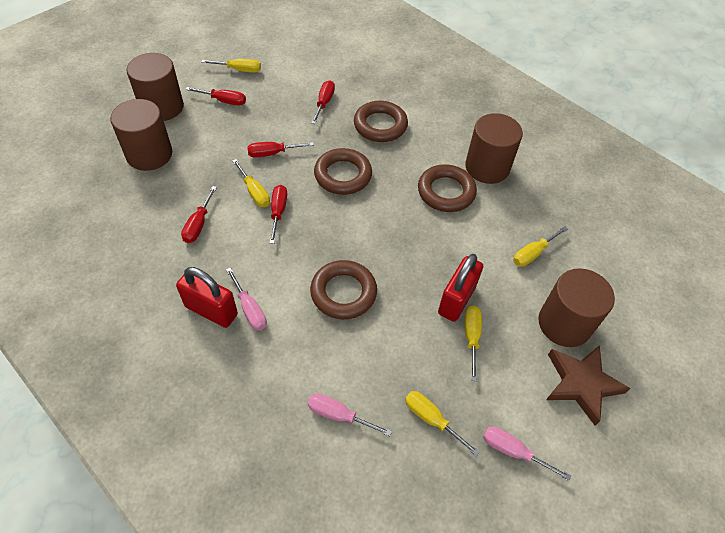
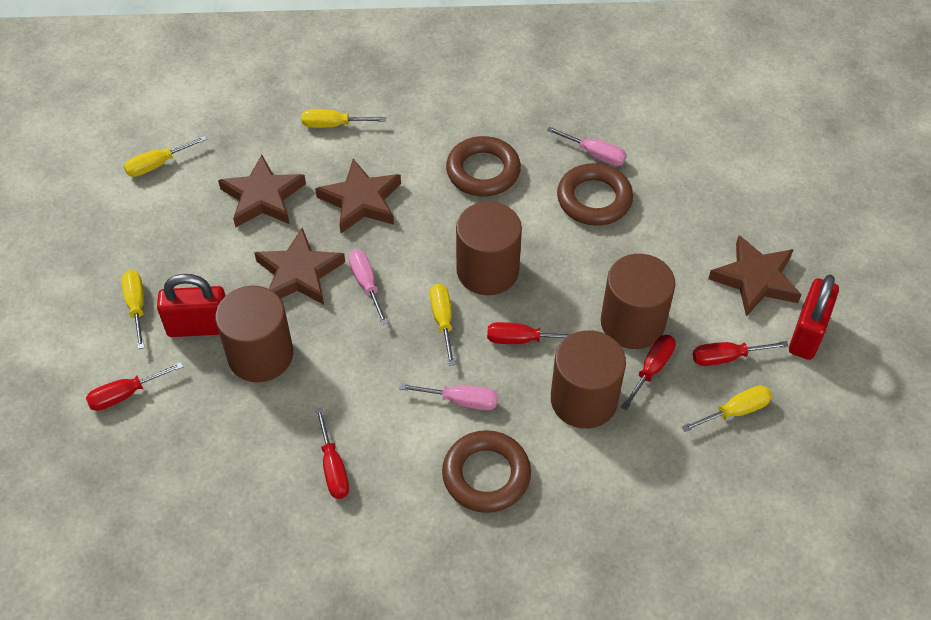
brown ring: 4 -> 3
brown star: 1 -> 4

